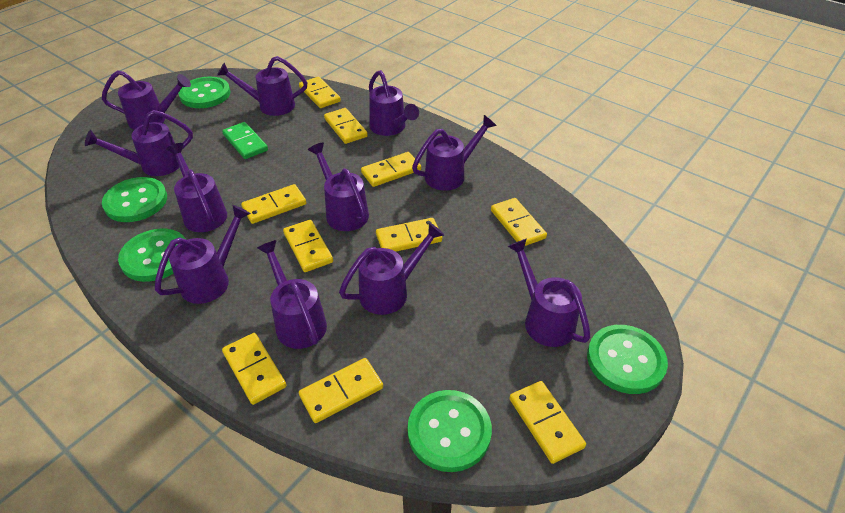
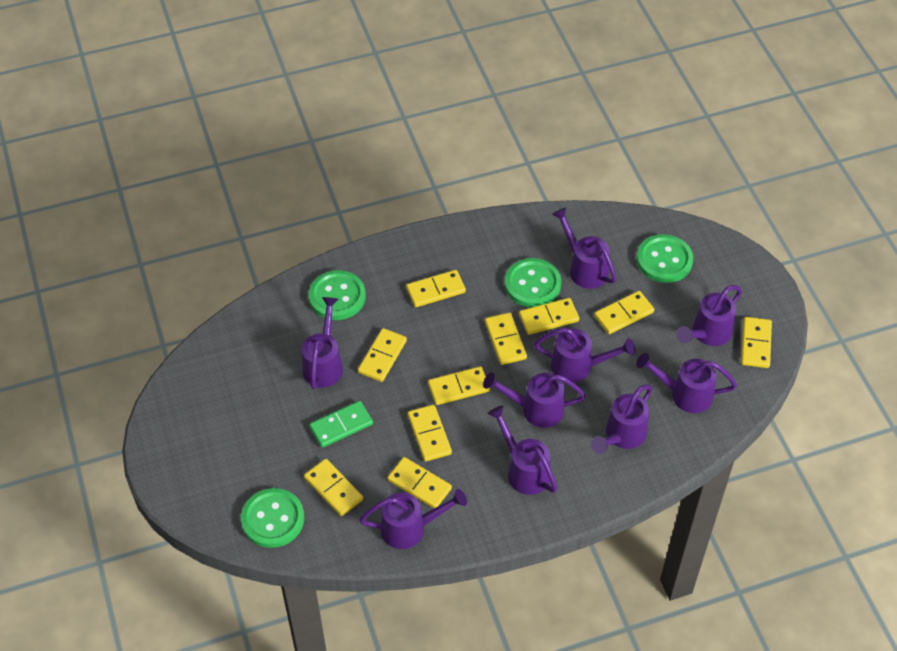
green button: 5 -> 4
purple watering can: 11 -> 9

